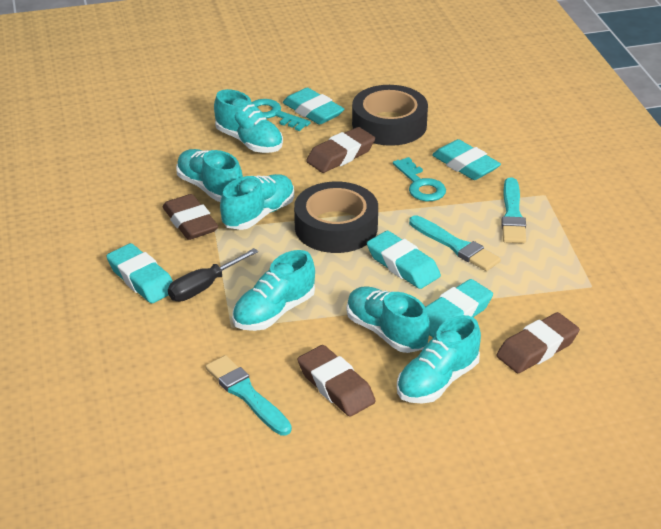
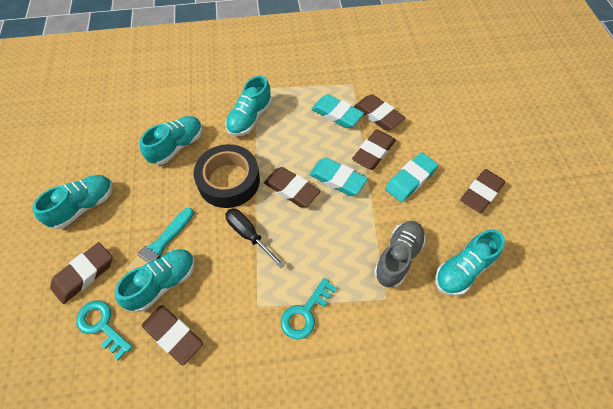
black tape: 2 -> 1
brown eraser: 4 -> 6
grey shoe: 0 -> 1
turquoise brush: 3 -> 1
turquoise eraser: 5 -> 3
turquoise shoe: 6 -> 5

